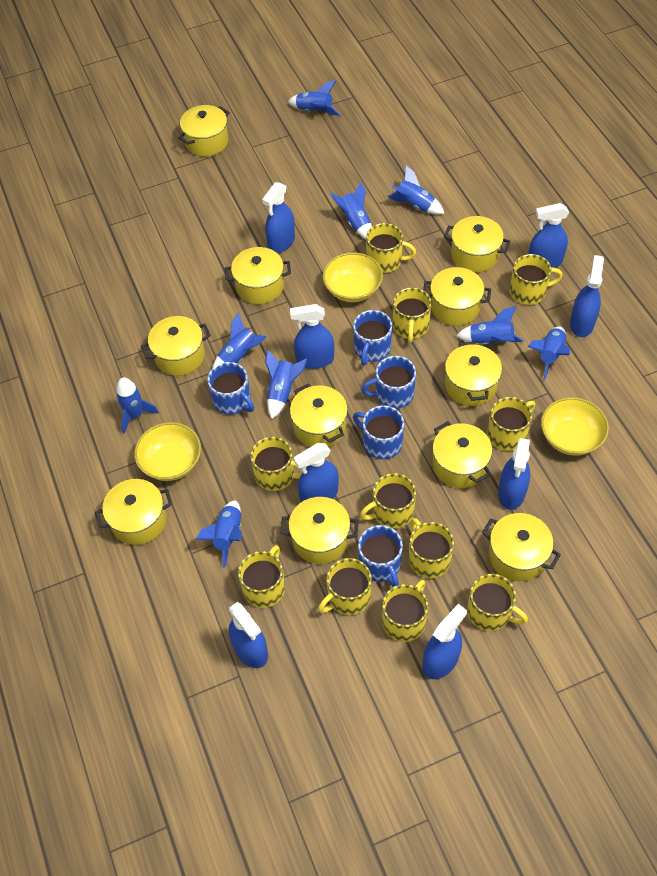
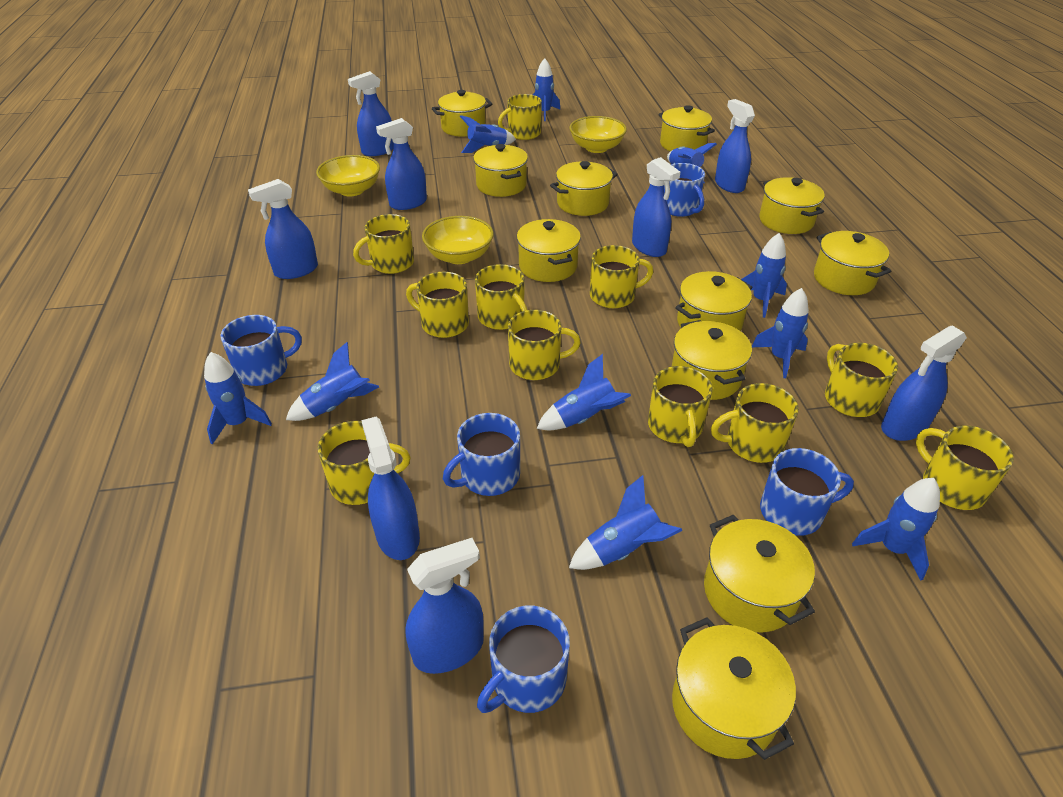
blue rocket: 9 -> 10

